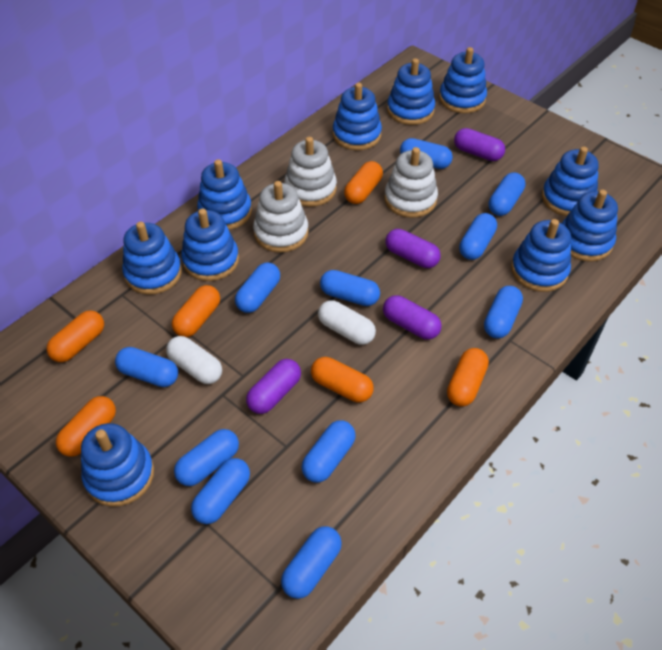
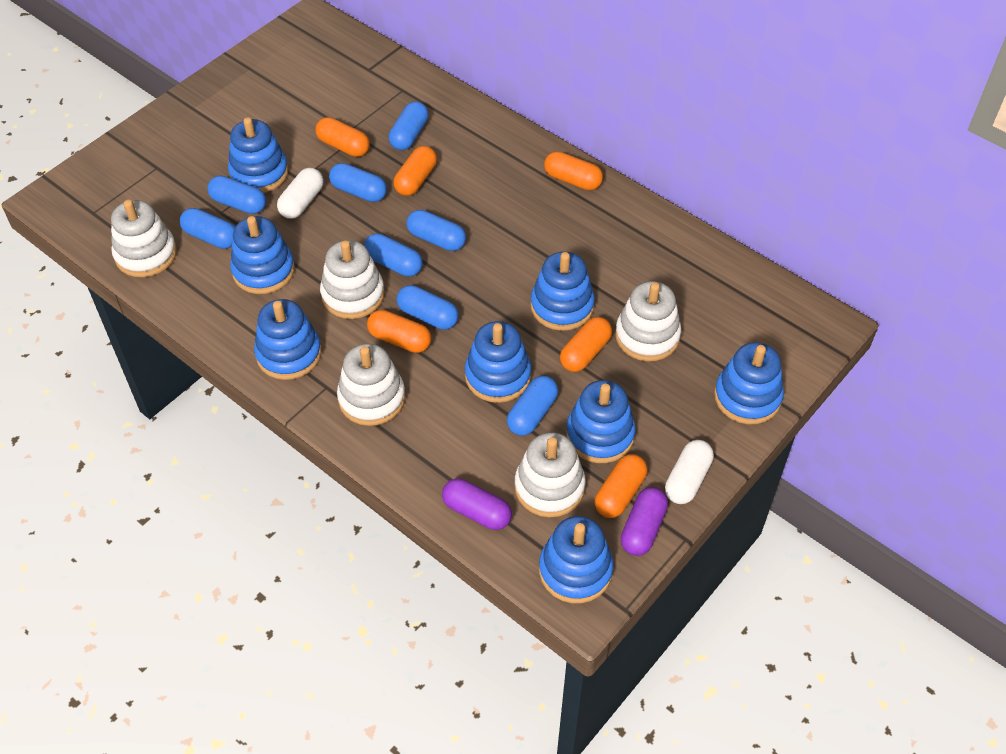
blue capsule: 11 -> 8
blue stacking toy: 10 -> 8
purple capsule: 4 -> 2
white stacking toy: 3 -> 5

